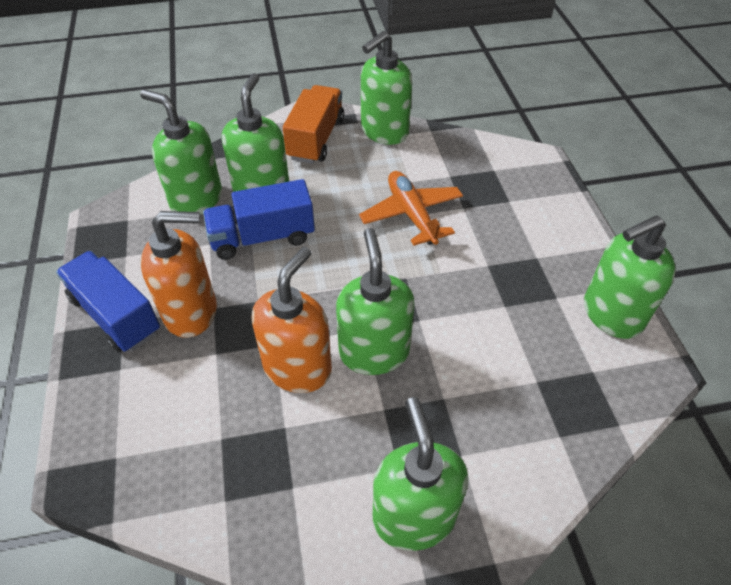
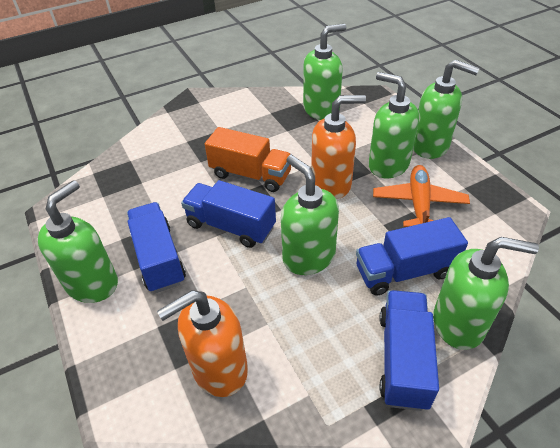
blue truck: 2 -> 4

